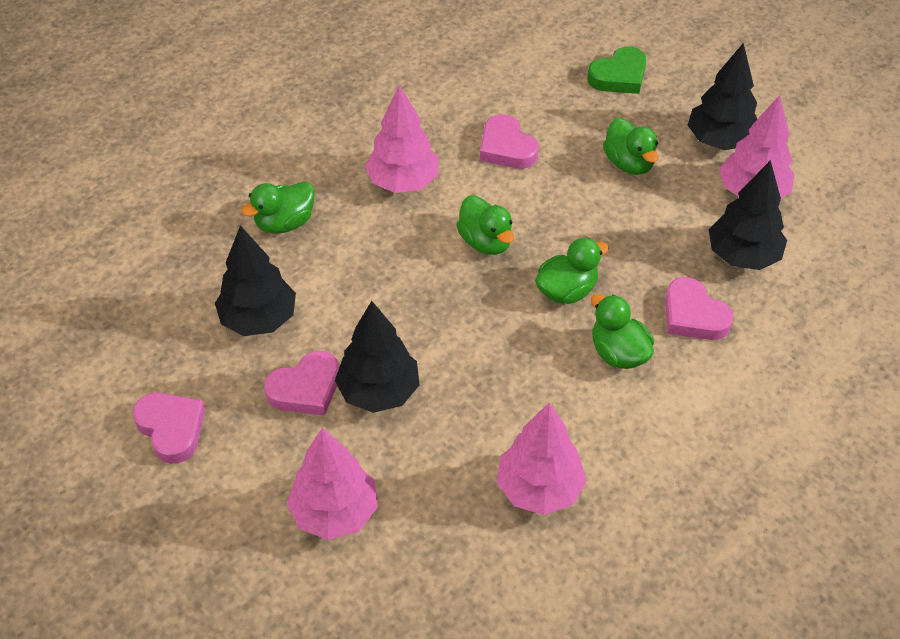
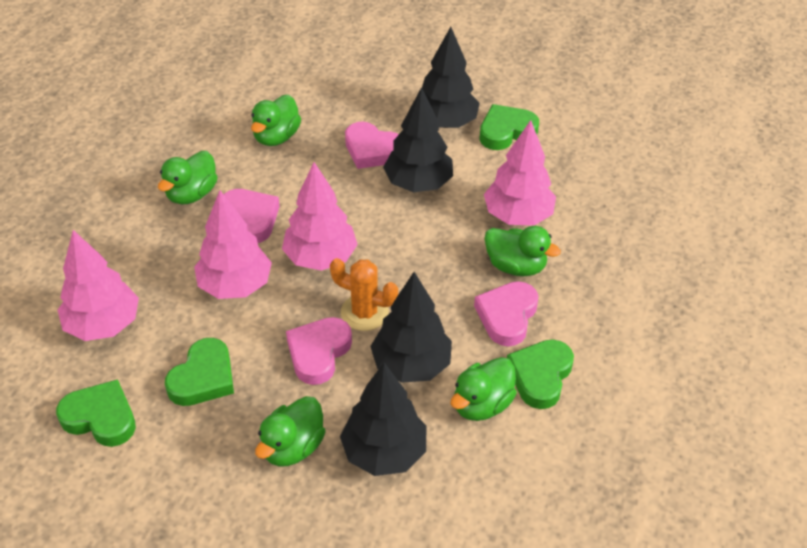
green heart: 1 -> 4
orange cactus: 0 -> 1

